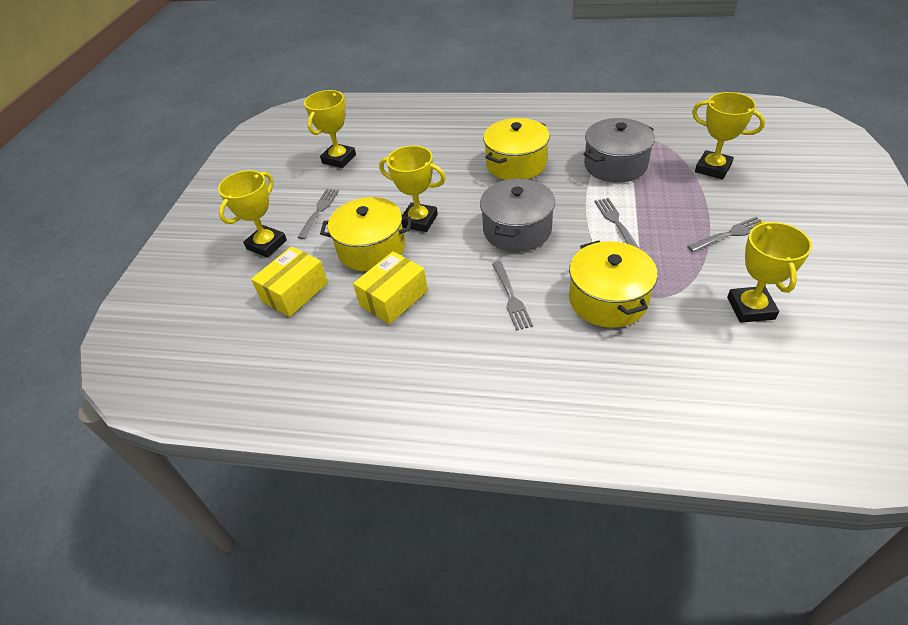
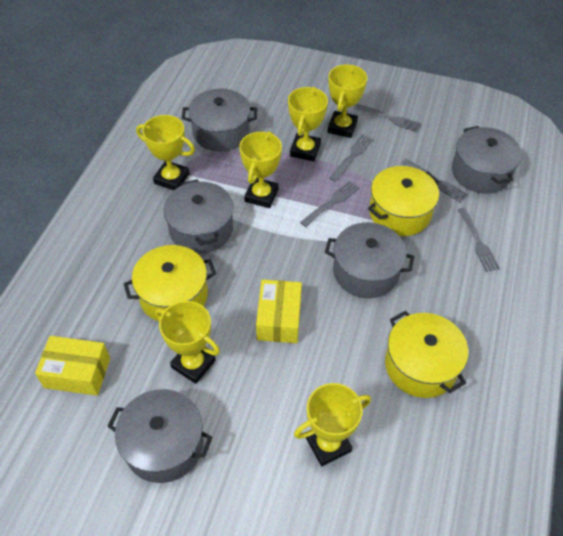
grey fork: 4 -> 5
grey pot: 2 -> 5
yellow trophy: 5 -> 6

